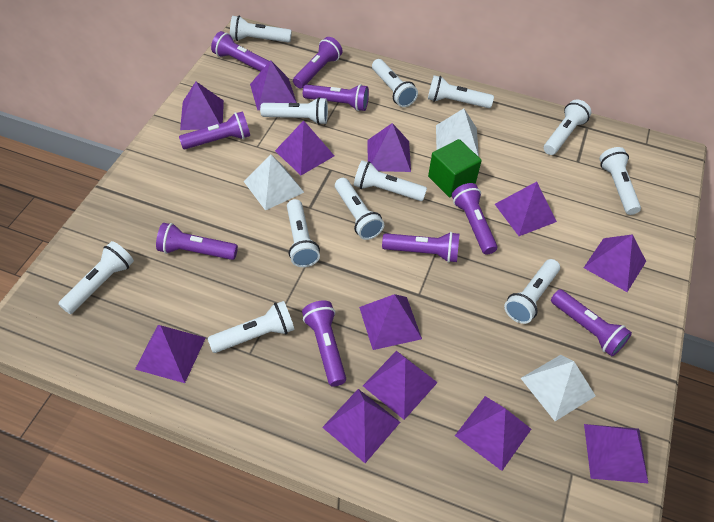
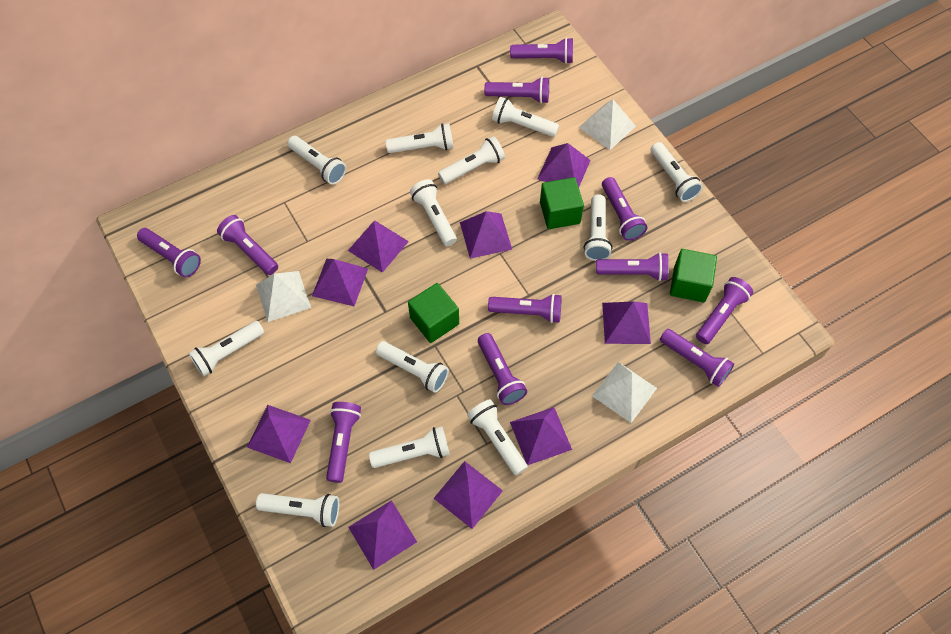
green cube: 1 -> 3
purple flashlight: 9 -> 11
purple pyramid: 12 -> 9

